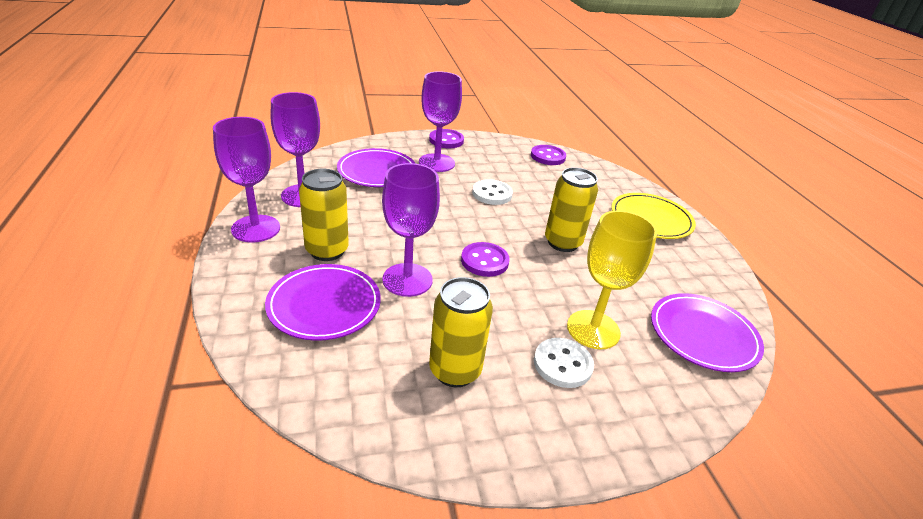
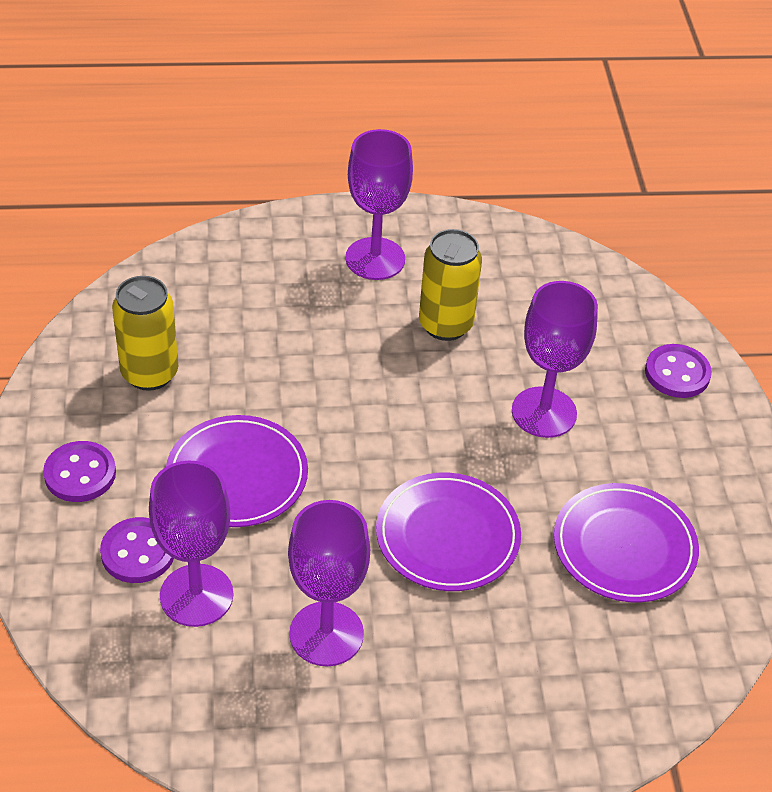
white button: 2 -> 0
yellow can: 3 -> 2
yellow goblet: 1 -> 0
yellow plate: 1 -> 0

